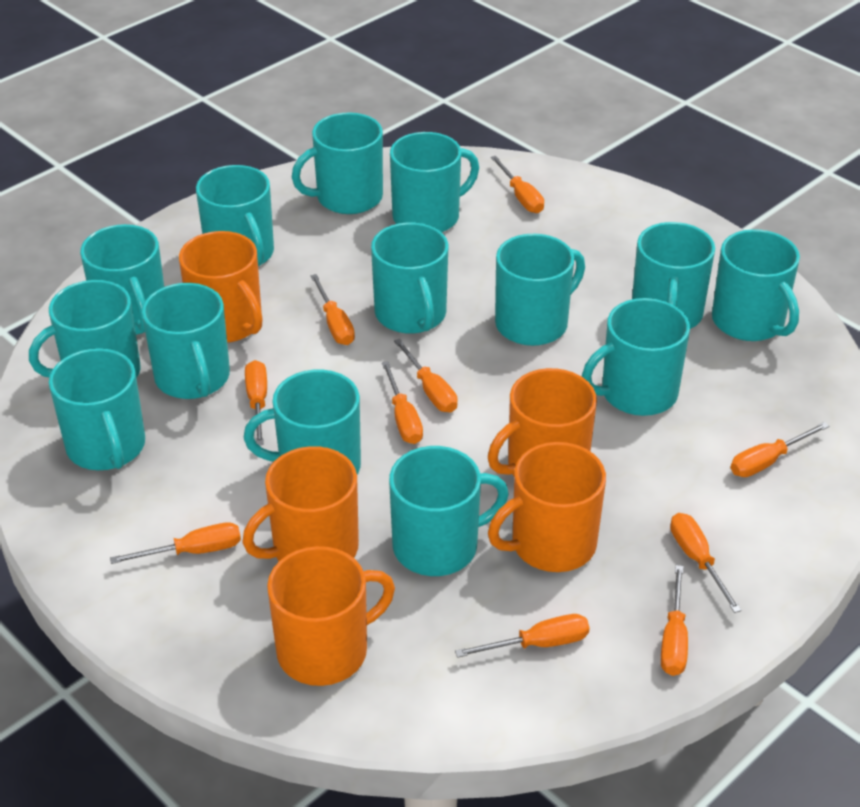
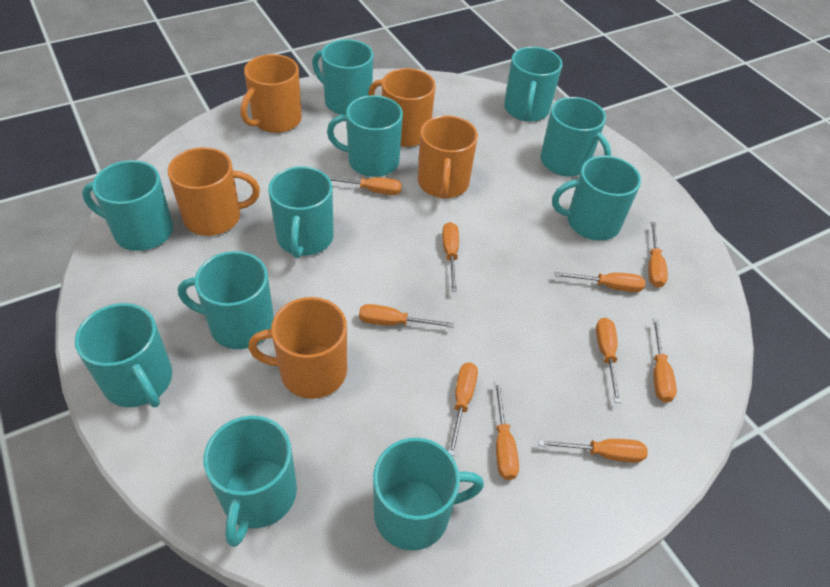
turquoise mug: 14 -> 11

